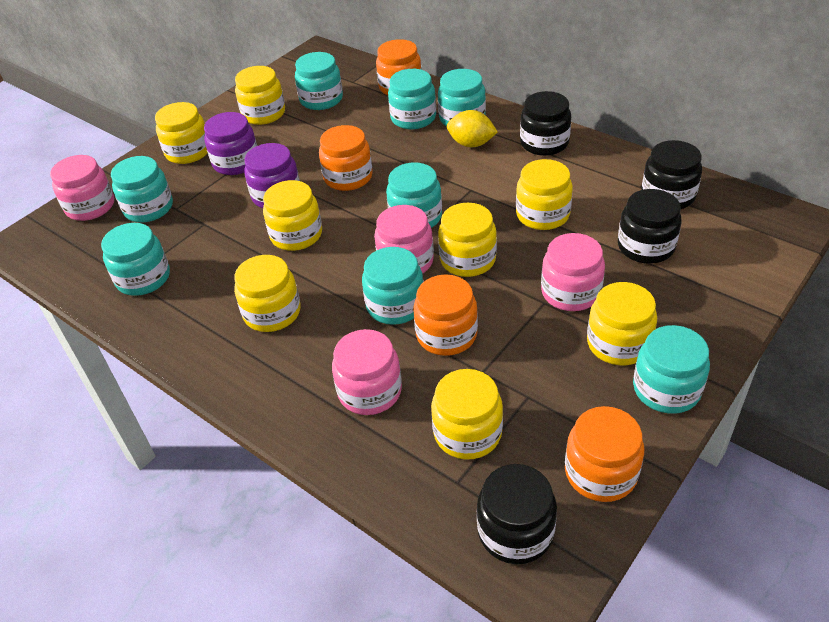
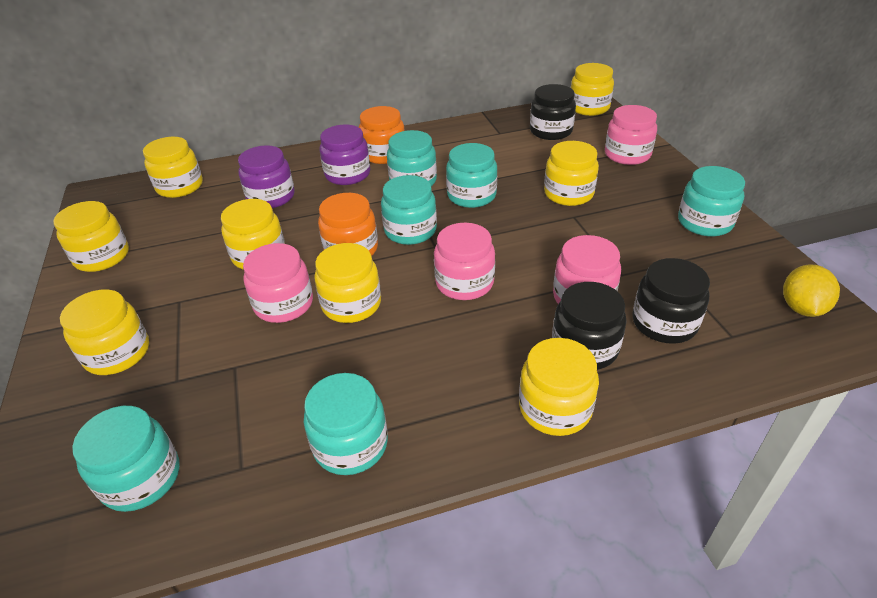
black jar: 4 -> 3
orange jar: 4 -> 2
turquoise jar: 8 -> 6

